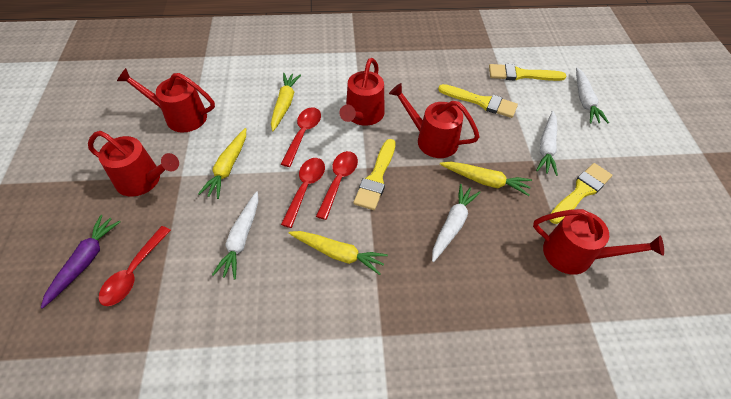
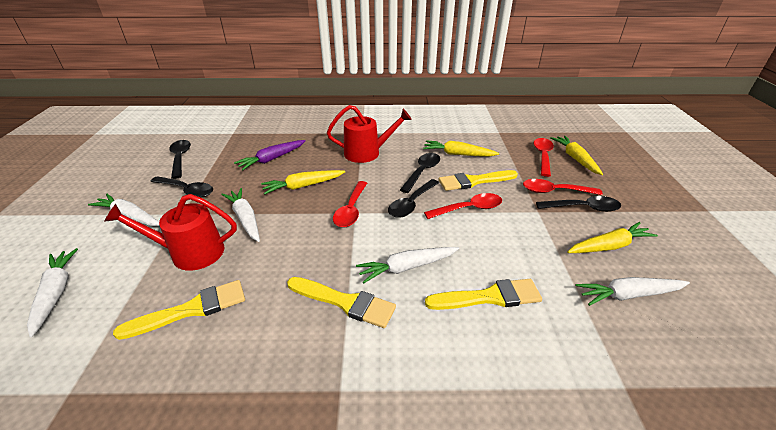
black spoon: 0 -> 5
red watering can: 5 -> 2
white carrot: 4 -> 5

